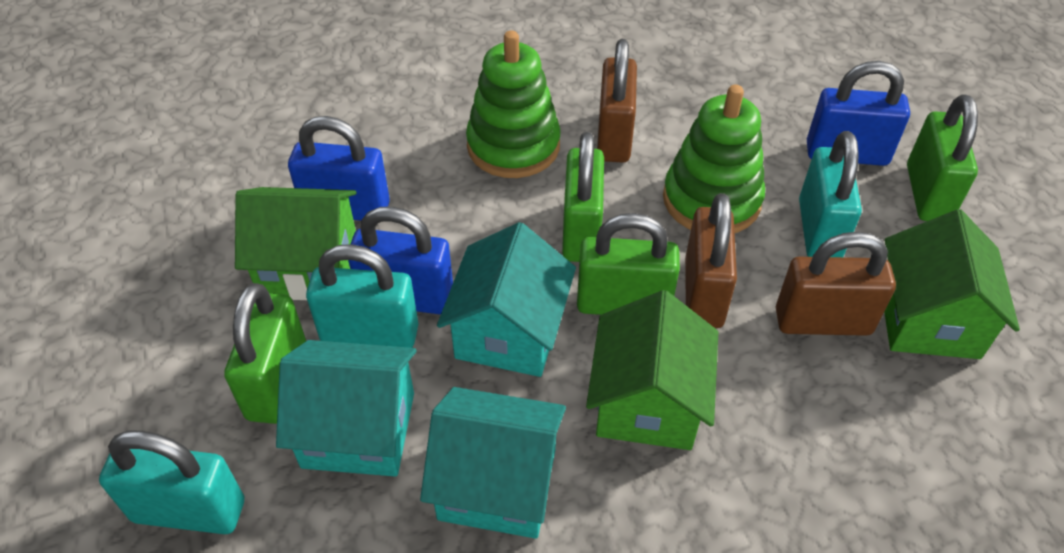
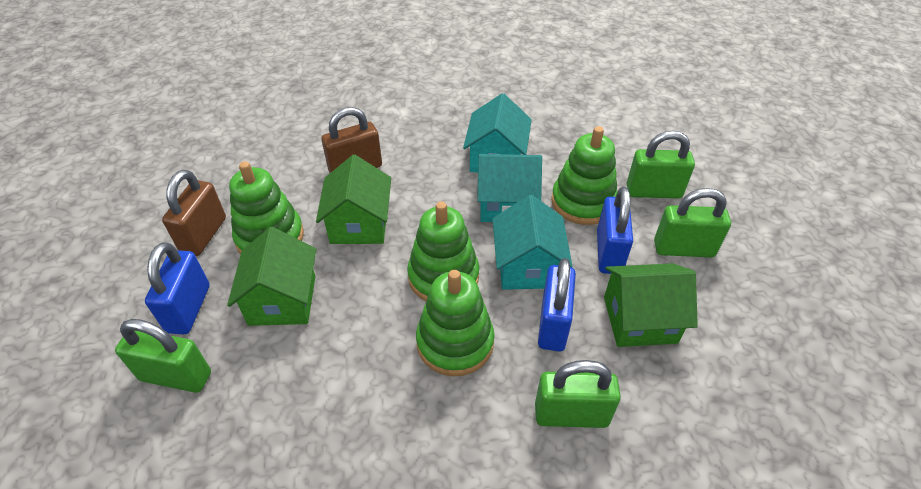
brown padlock: 3 -> 2
green stacking toy: 2 -> 4
turquoise padlock: 3 -> 0

